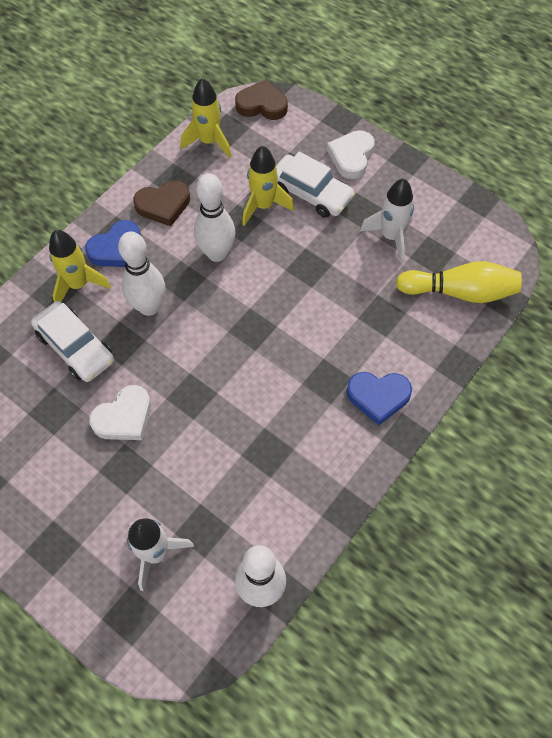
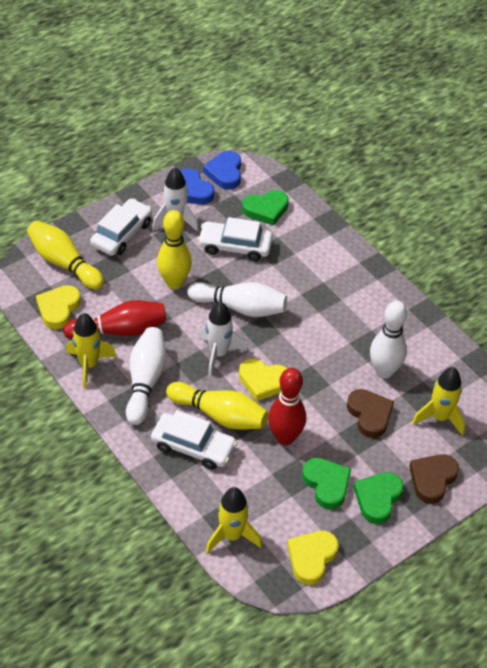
green heart: 0 -> 3
red bowling pin: 0 -> 2
white car: 2 -> 3
white heart: 2 -> 0
yellow bowling pin: 1 -> 3
yellow heart: 0 -> 3

